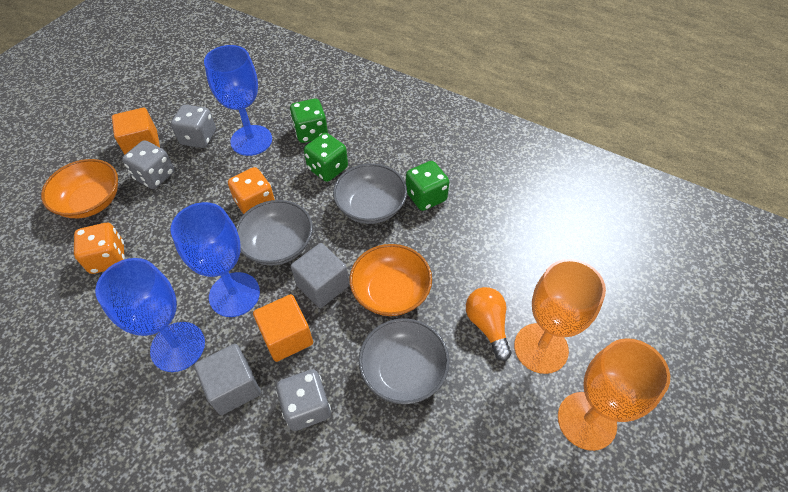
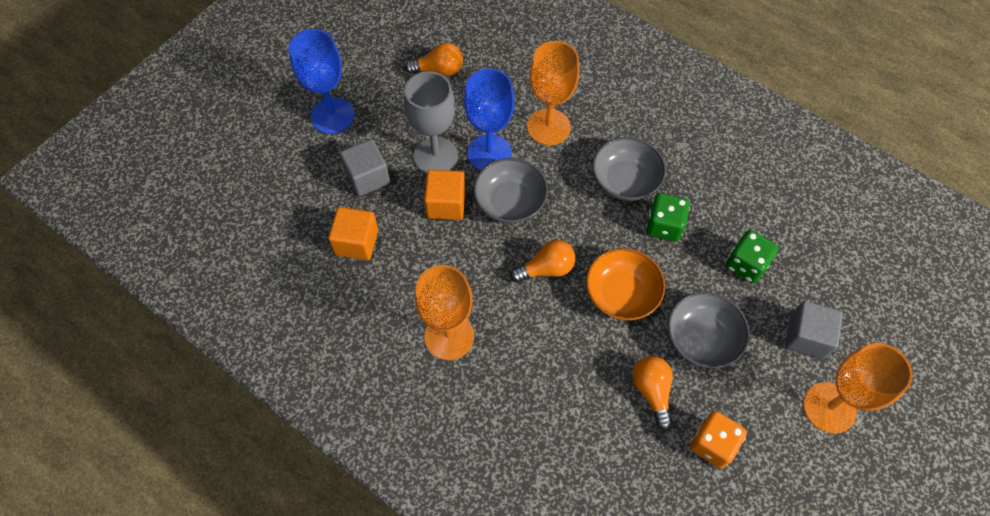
blue goblet: 3 -> 2
green dice: 3 -> 2
grey dice: 3 -> 0
grey goblet: 0 -> 1
orange bowl: 2 -> 1
orange dice: 2 -> 1
orange goblet: 2 -> 3
orange light bulb: 1 -> 3

